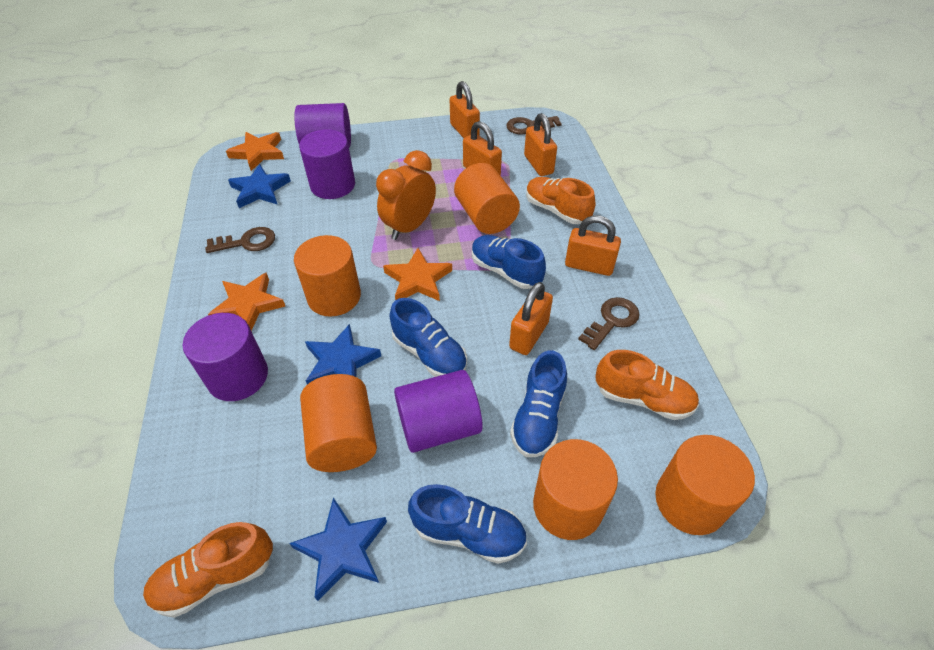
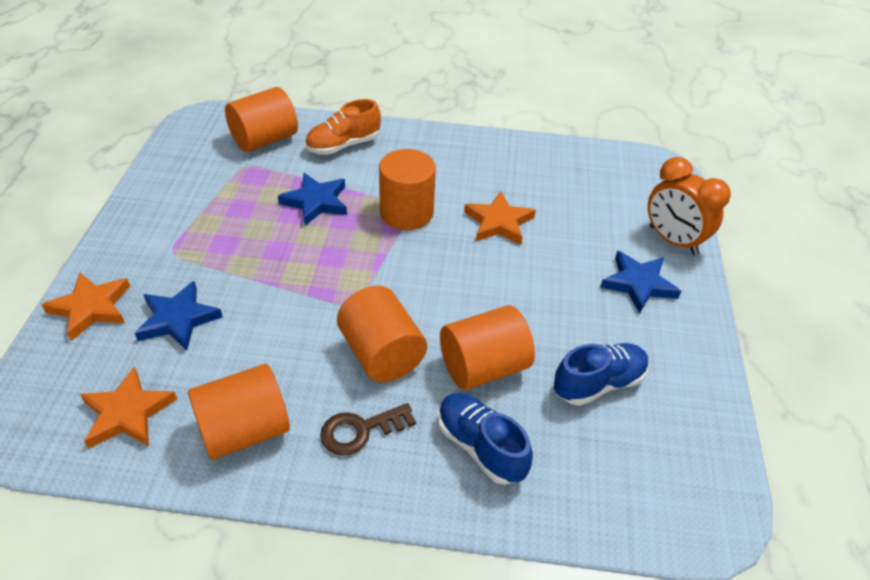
blue shoe: 4 -> 2
brown key: 3 -> 1
orange padlock: 5 -> 0
orange shoe: 3 -> 1
purple cylinder: 4 -> 0

